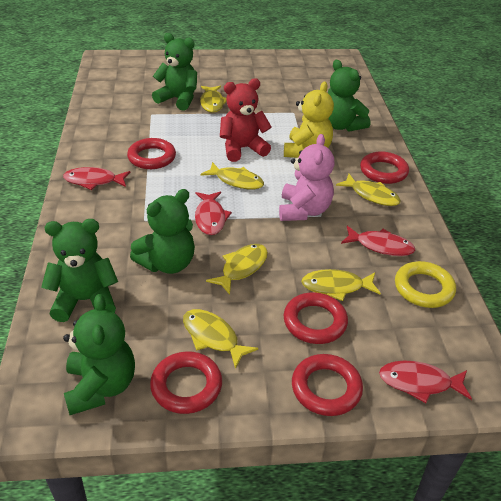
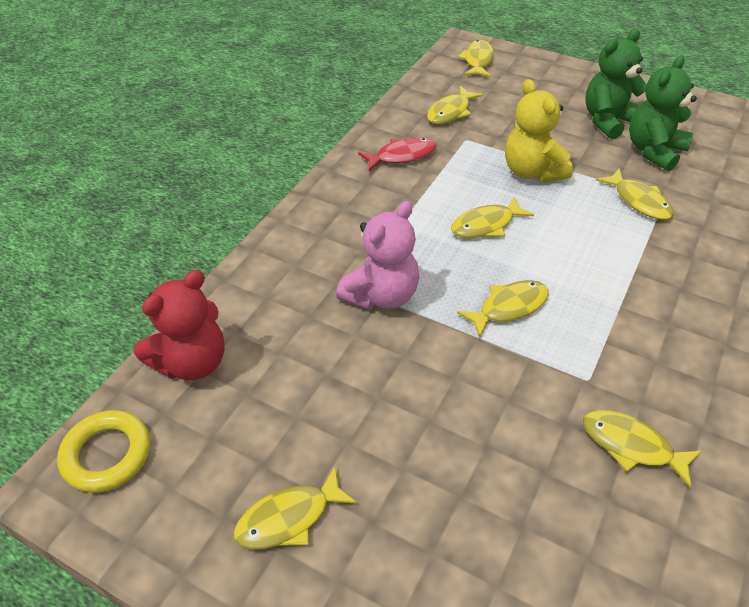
green teddy bear: 5 -> 2
red fish: 4 -> 1
red ring: 5 -> 0
yellow fish: 6 -> 7

